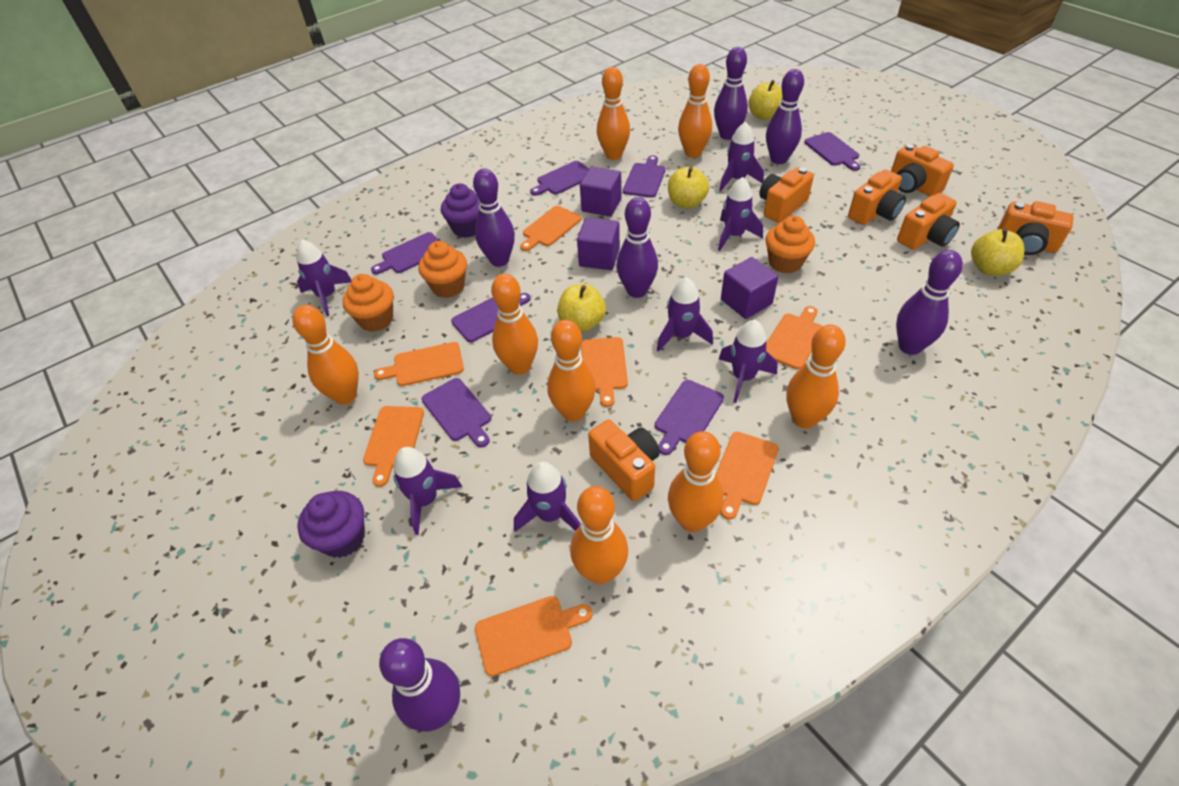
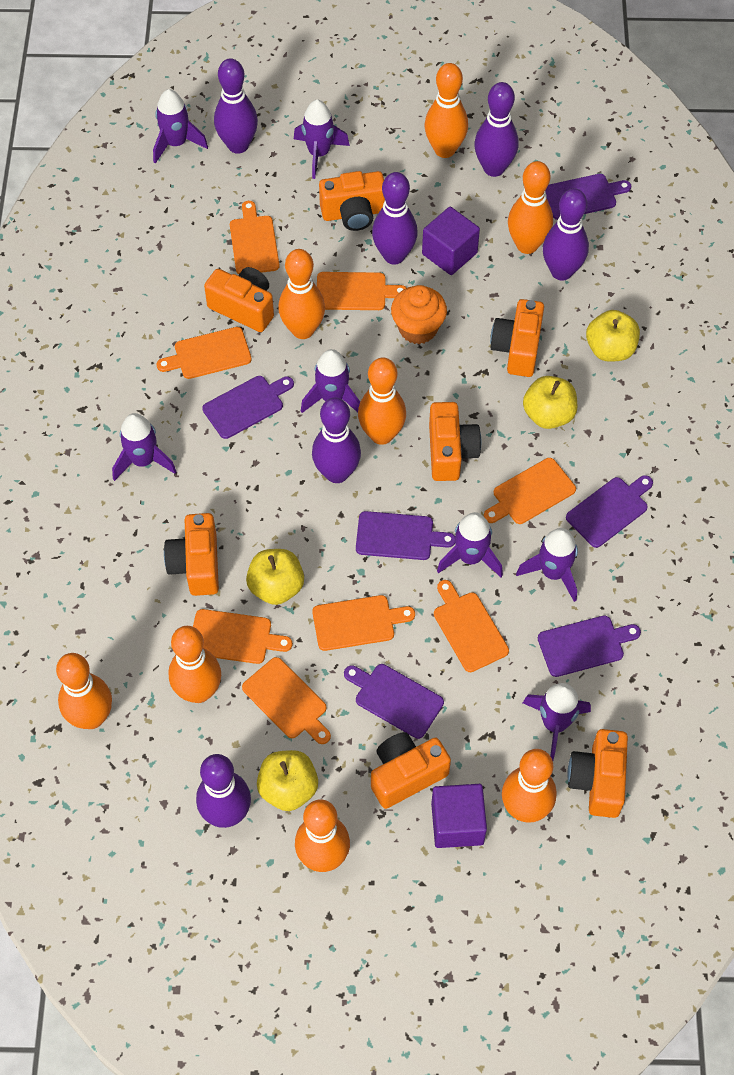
orange camera: 6 -> 7
orange cupcake: 3 -> 1
orange cutting board: 7 -> 8
purple cube: 3 -> 2
purple cupcake: 2 -> 0
purple cutting board: 7 -> 6

